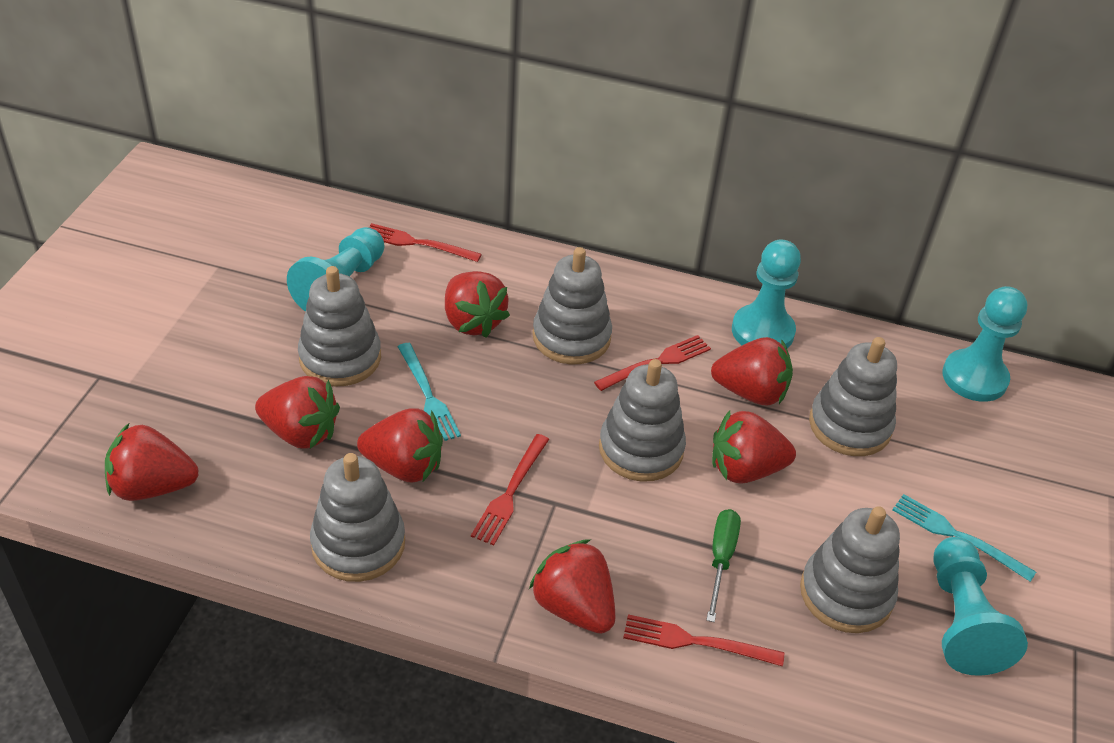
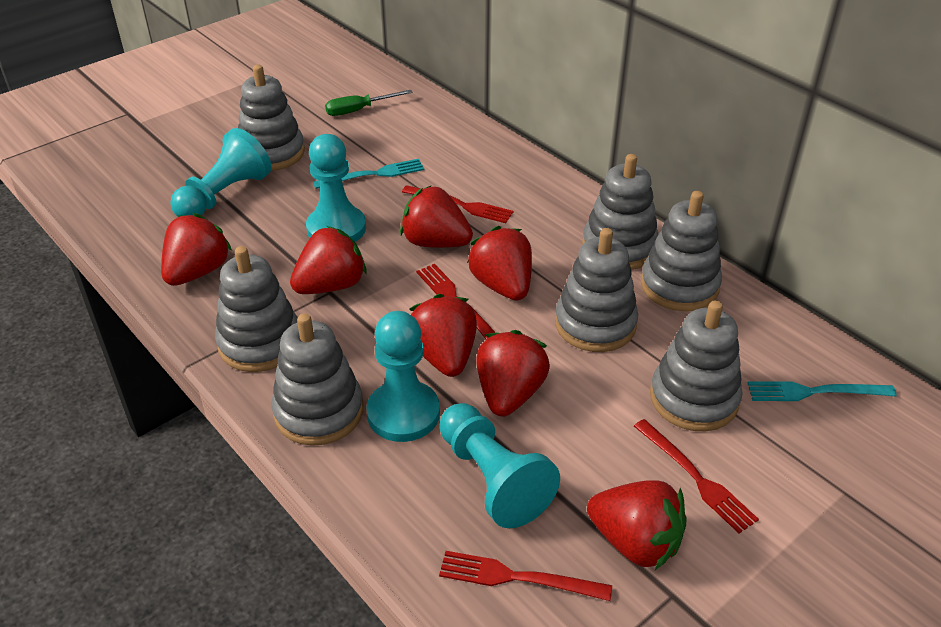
grey stacking toy: 6 -> 7

